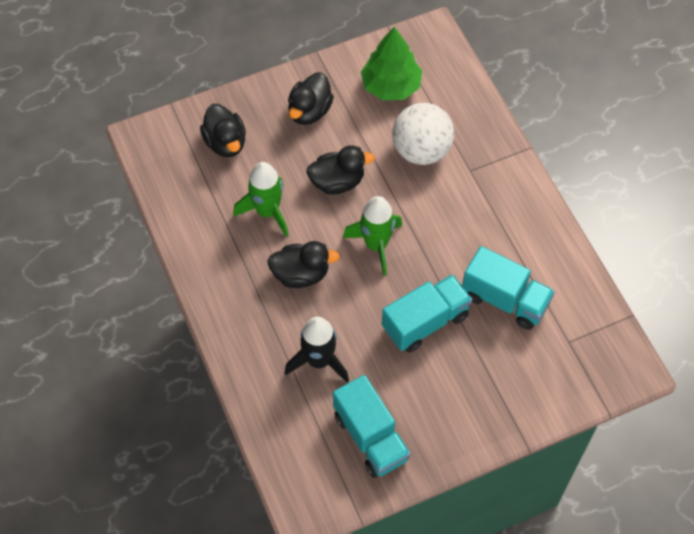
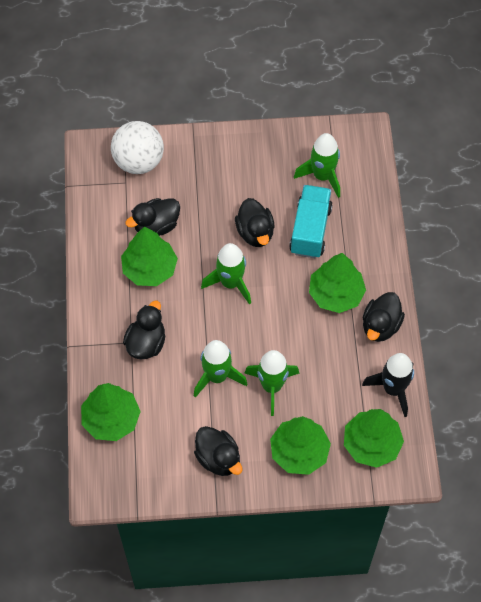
black duck: 4 -> 5
green rocket: 2 -> 4
green tree: 1 -> 5
turquoise truck: 3 -> 1

